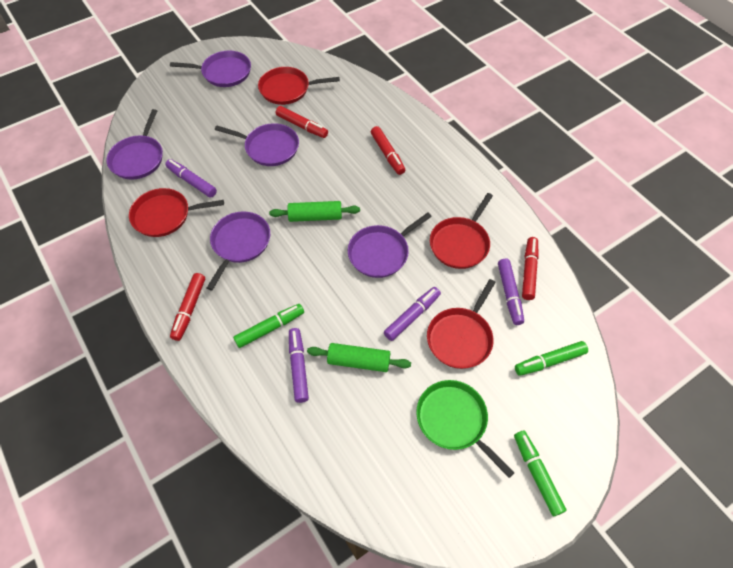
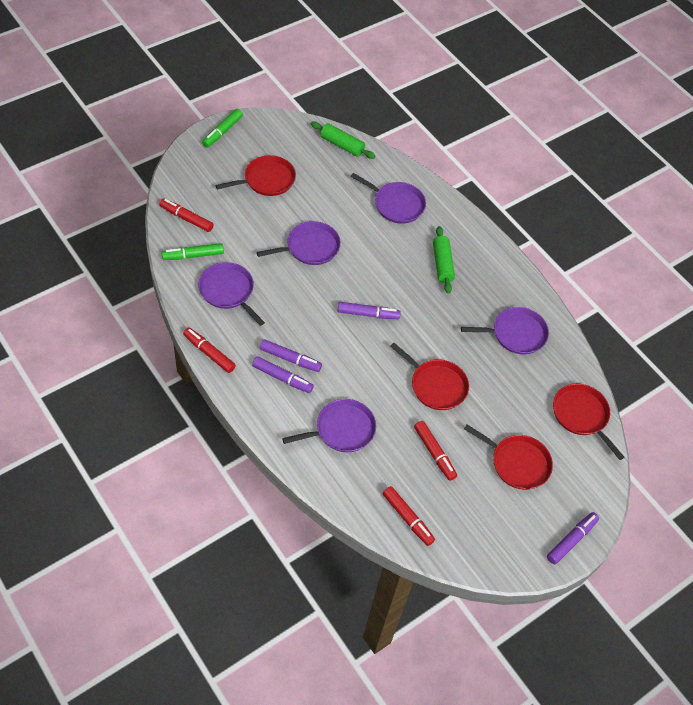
green marker: 3 -> 2
green pan: 1 -> 0

